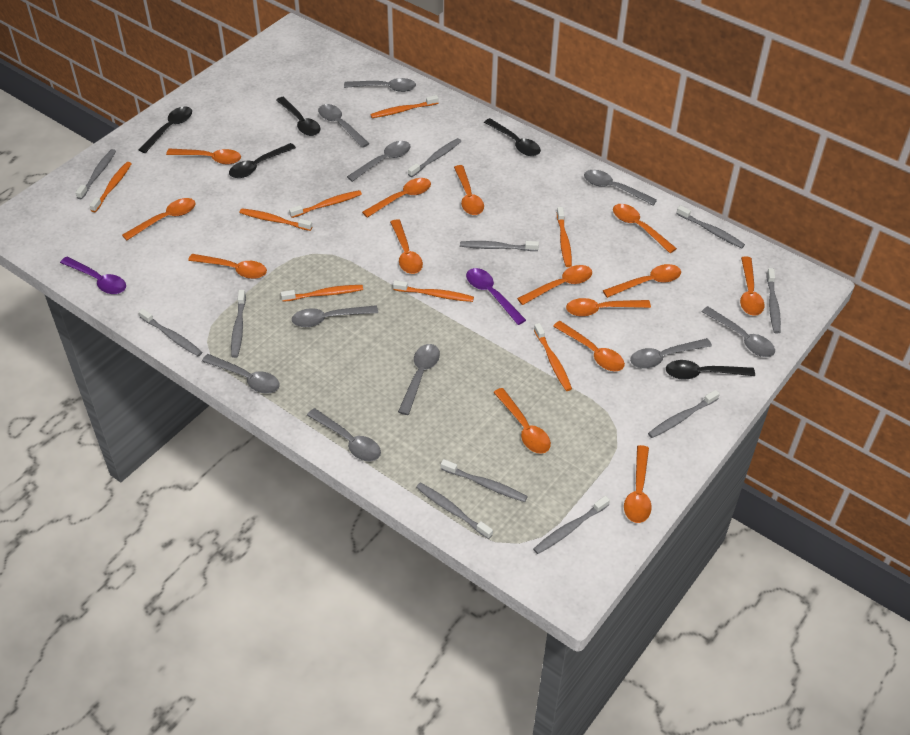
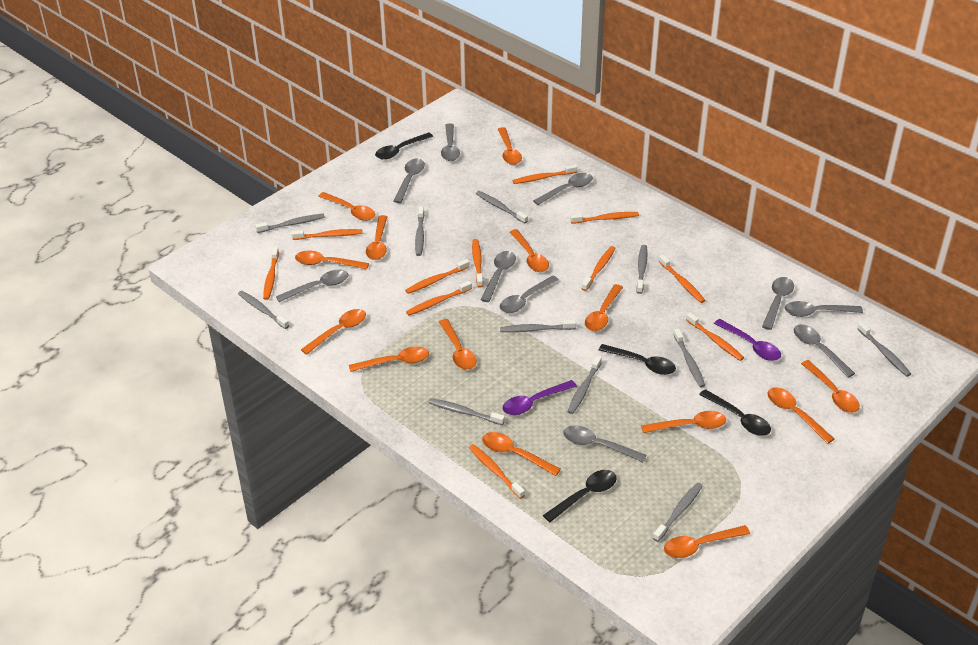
black spoon: 5 -> 4
orange toothbrush: 8 -> 11

